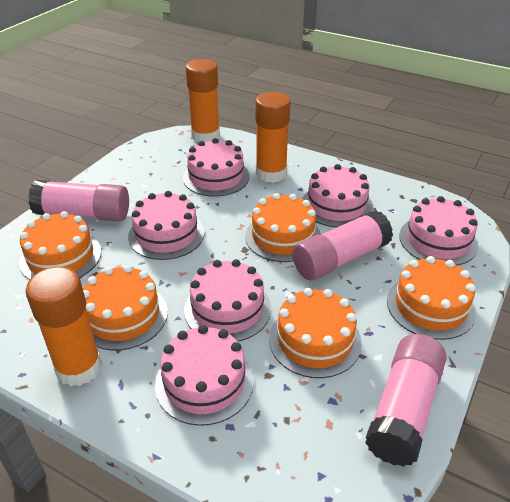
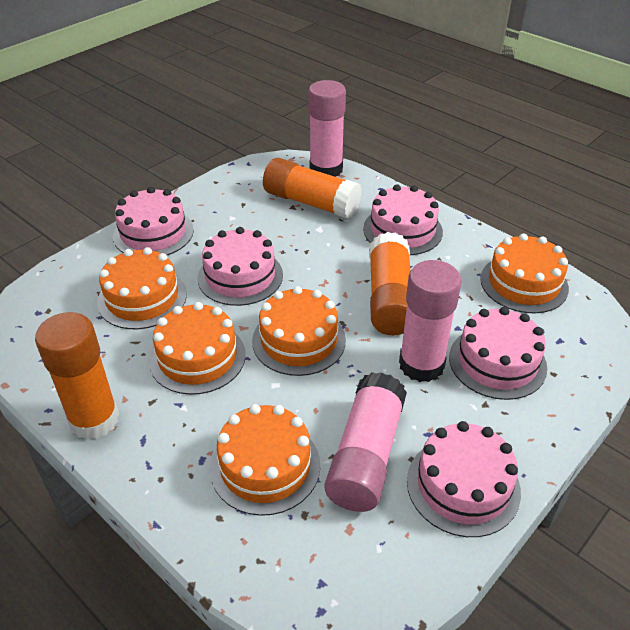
pink cake: 6 -> 5

